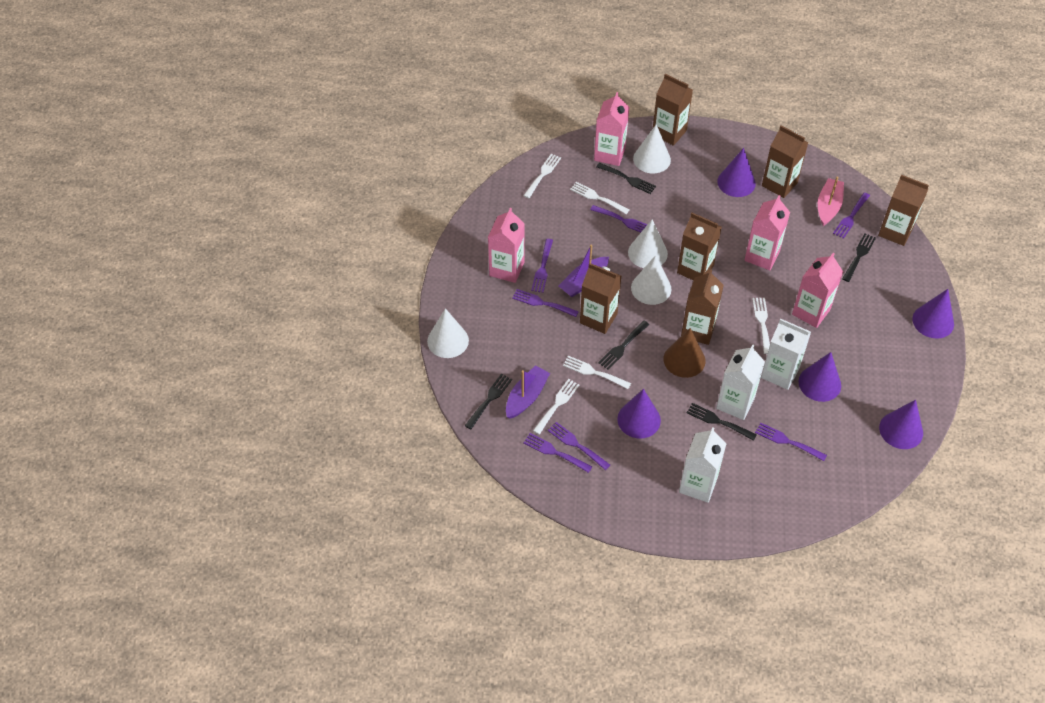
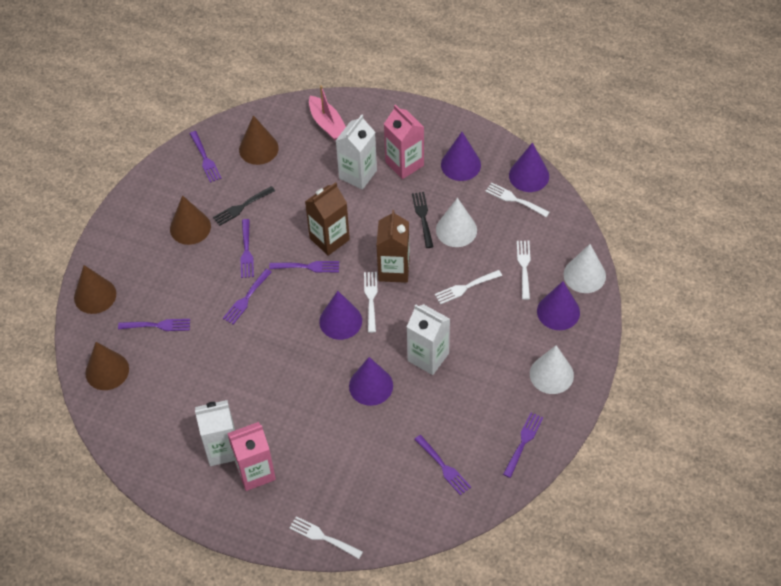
black fork: 5 -> 2
brown carton: 6 -> 2
brown cone: 1 -> 4
pink carton: 4 -> 2
purple boat: 2 -> 0
white cone: 4 -> 3

